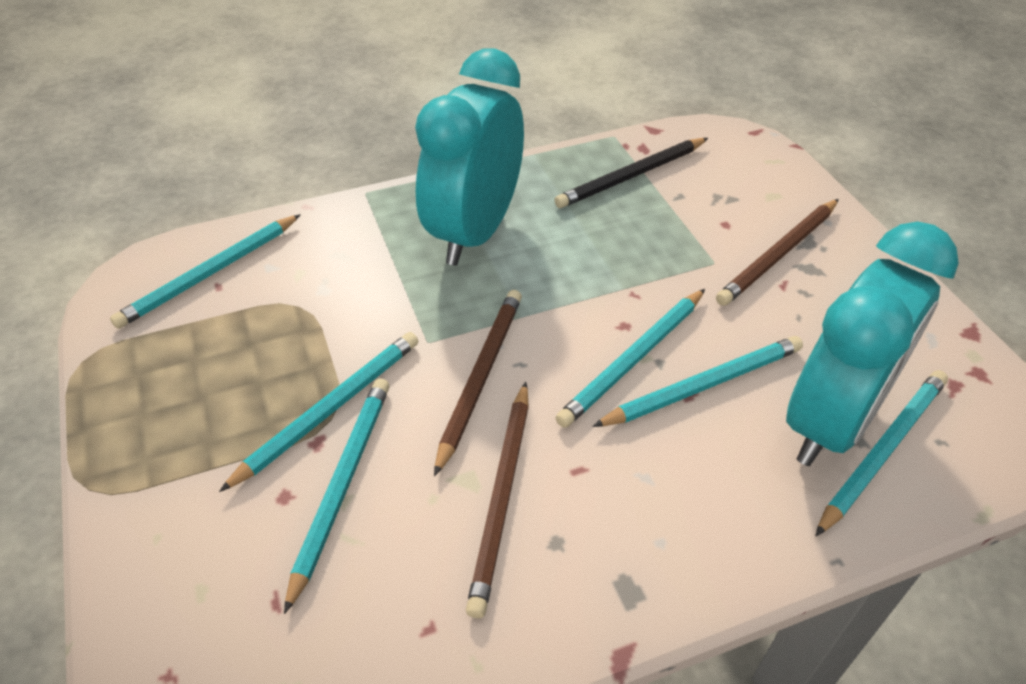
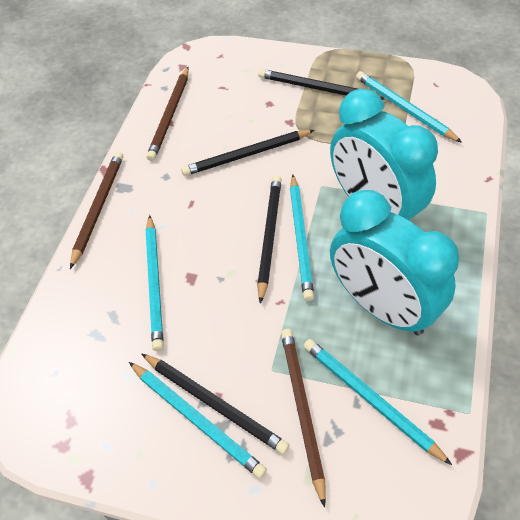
black pencil: 1 -> 4
turquoise pencil: 6 -> 5

